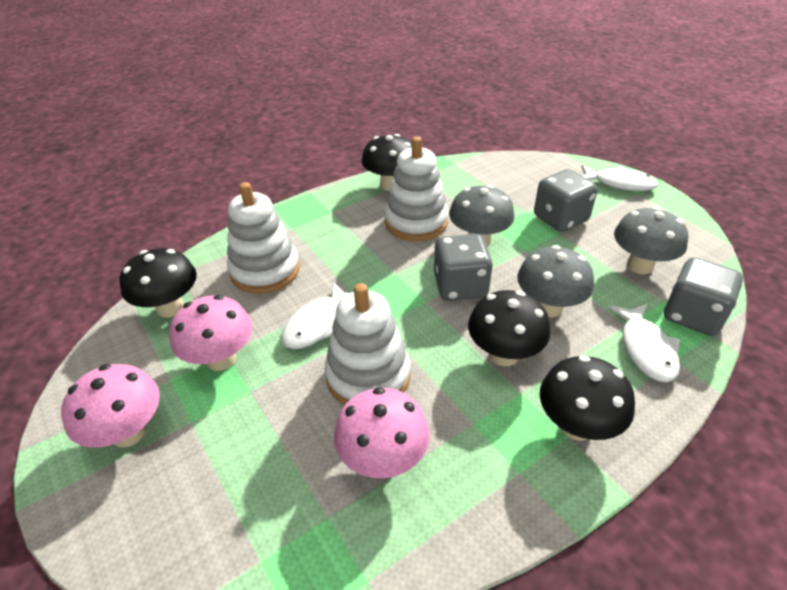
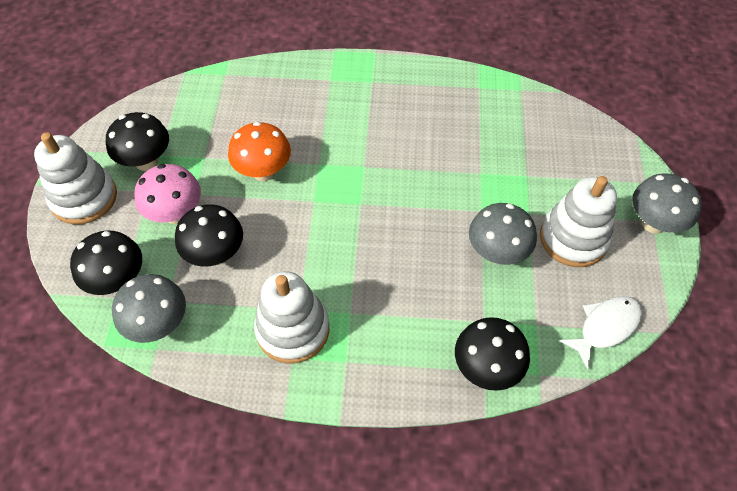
grey dice: 3 -> 0
orange mushroom: 0 -> 1
pink mushroom: 3 -> 1
white fish: 3 -> 1

